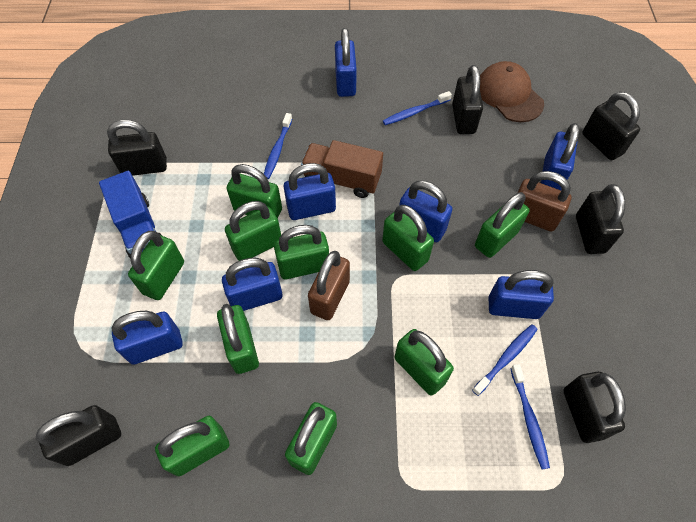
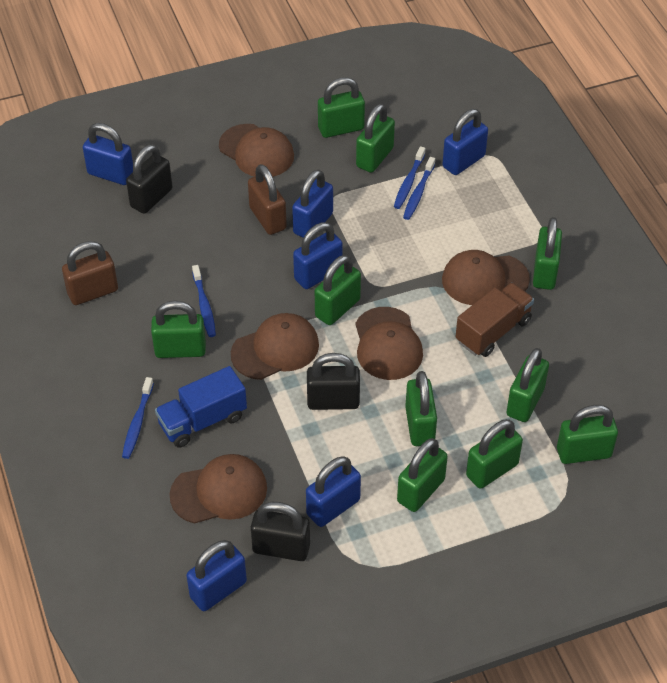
black padlock: 6 -> 3
blue padlock: 7 -> 6
brown cap: 1 -> 5

